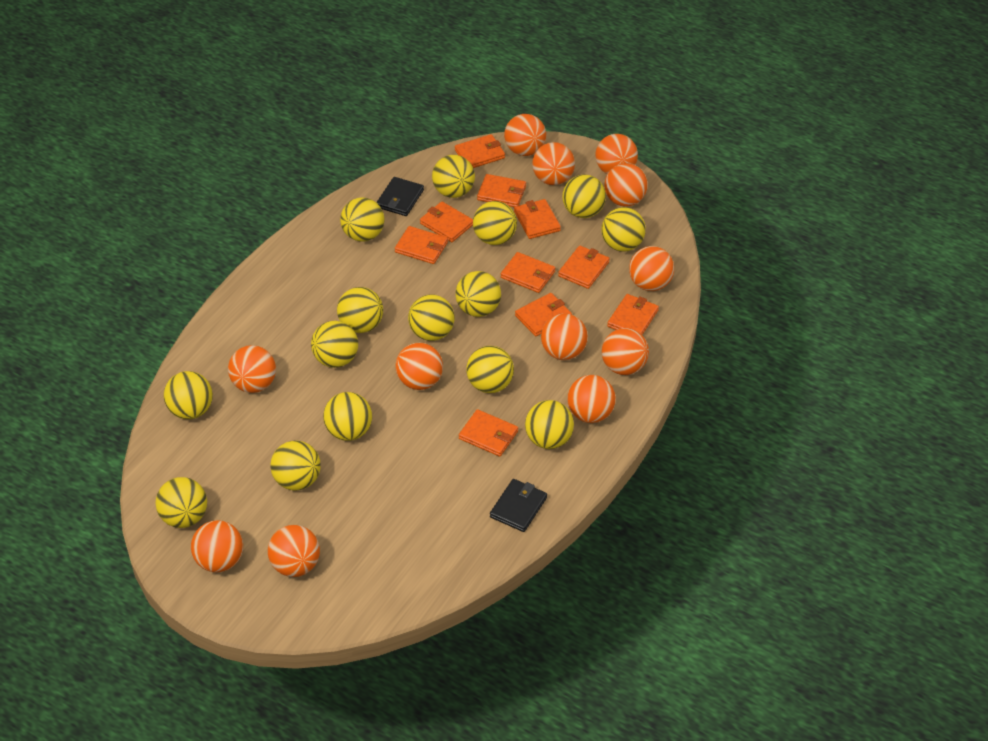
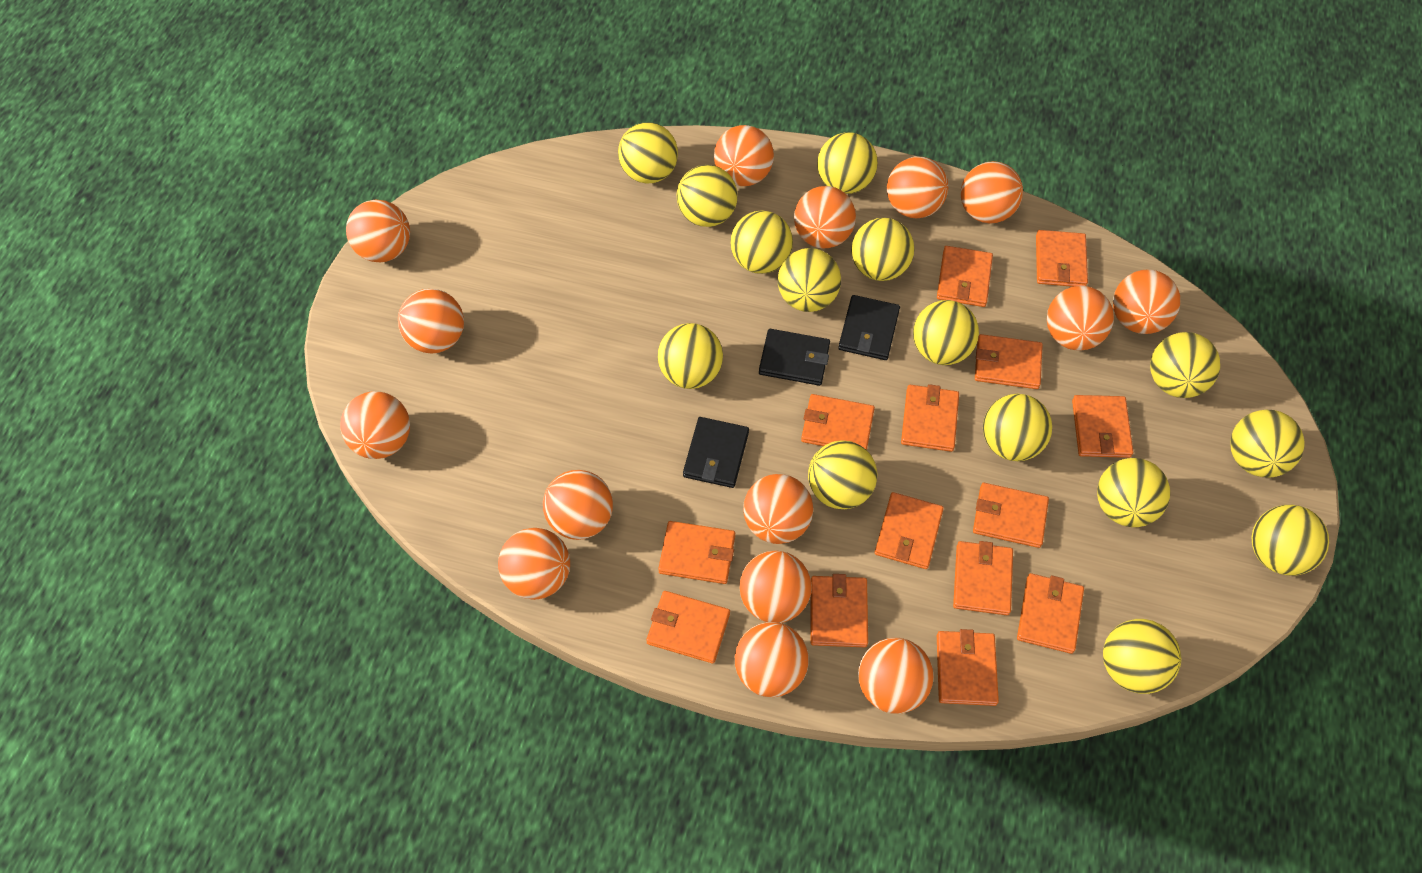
black wallet: 2 -> 3
orange ball: 12 -> 15
orange wallet: 10 -> 14

